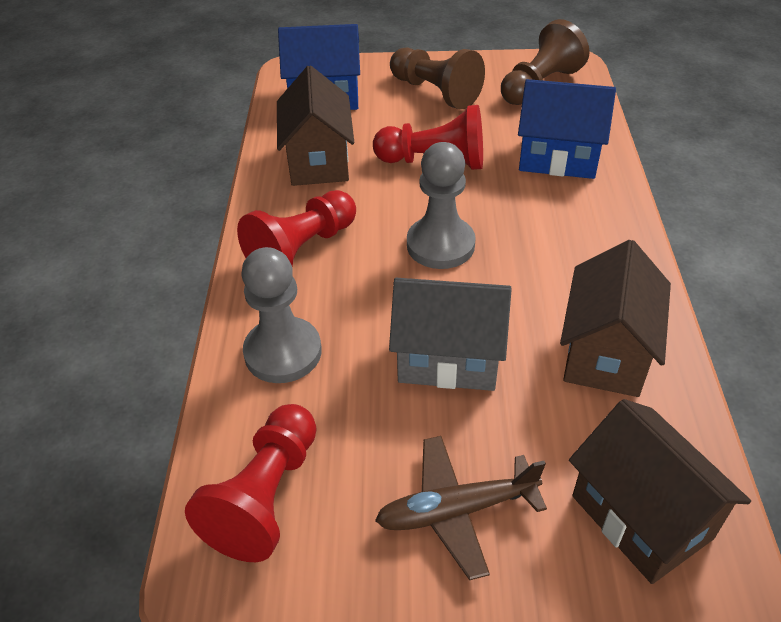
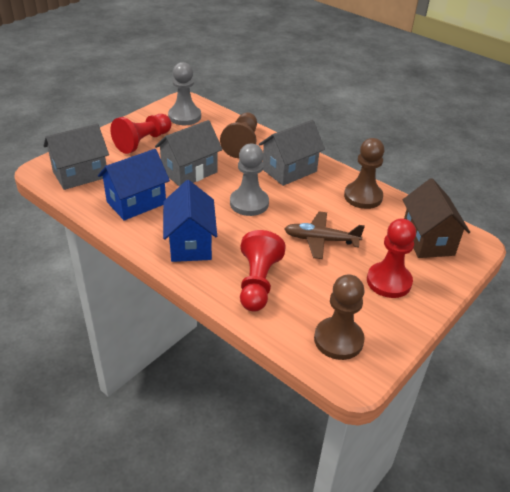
brown house: 3 -> 1
brown pawn: 2 -> 3
grey house: 1 -> 3

